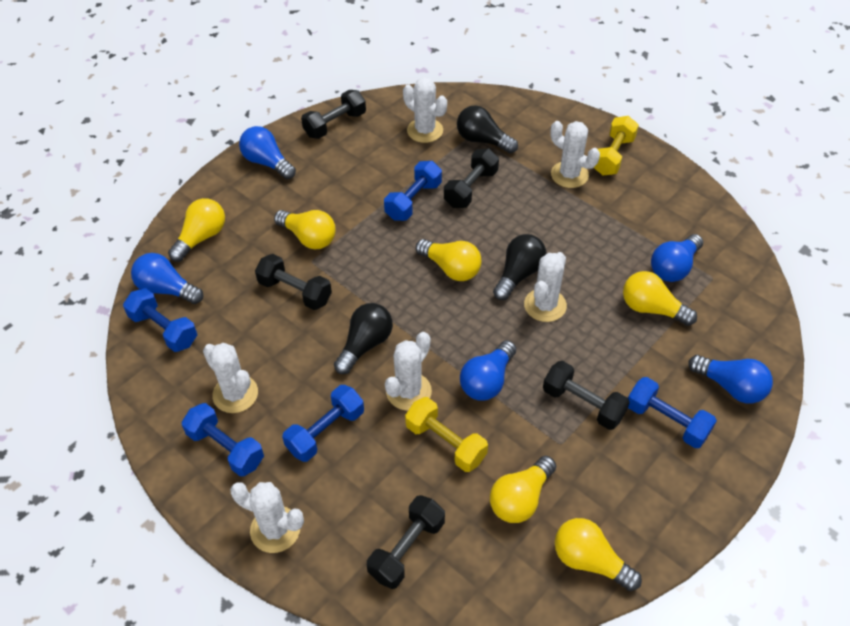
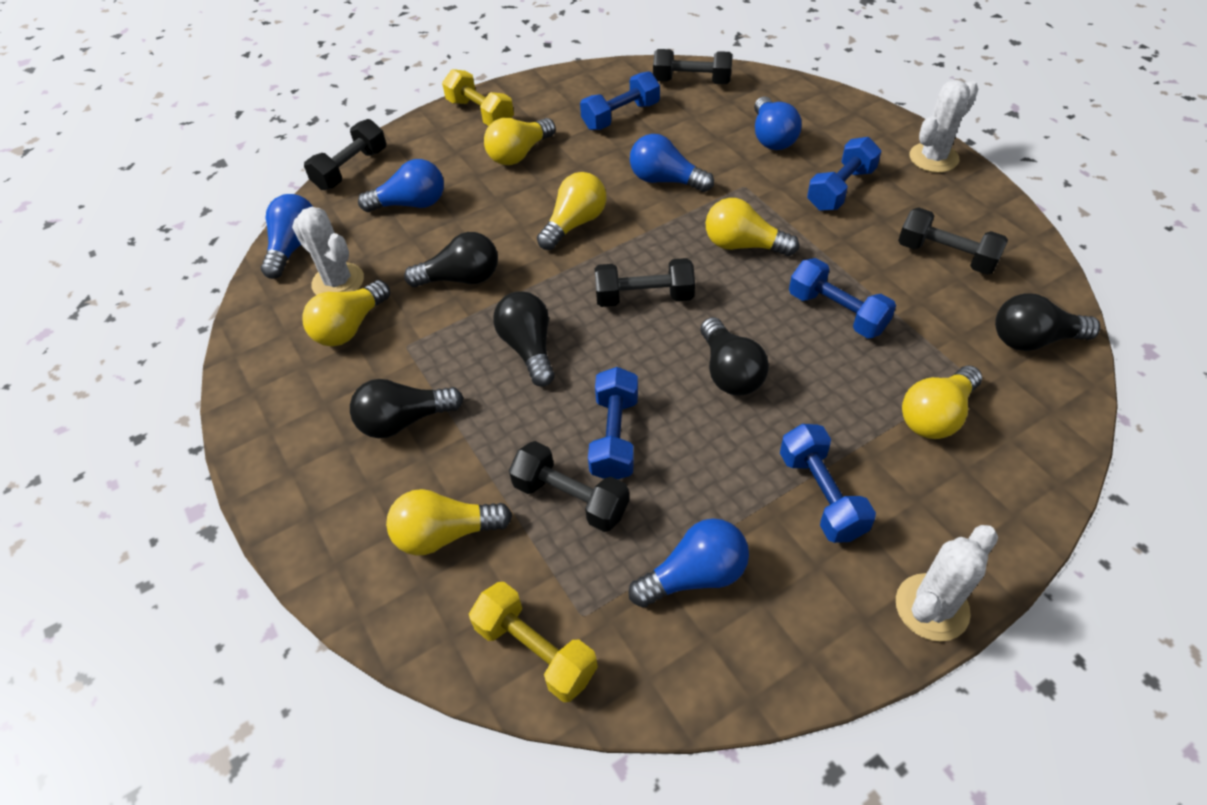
black light bulb: 3 -> 5
white cactus: 6 -> 3

